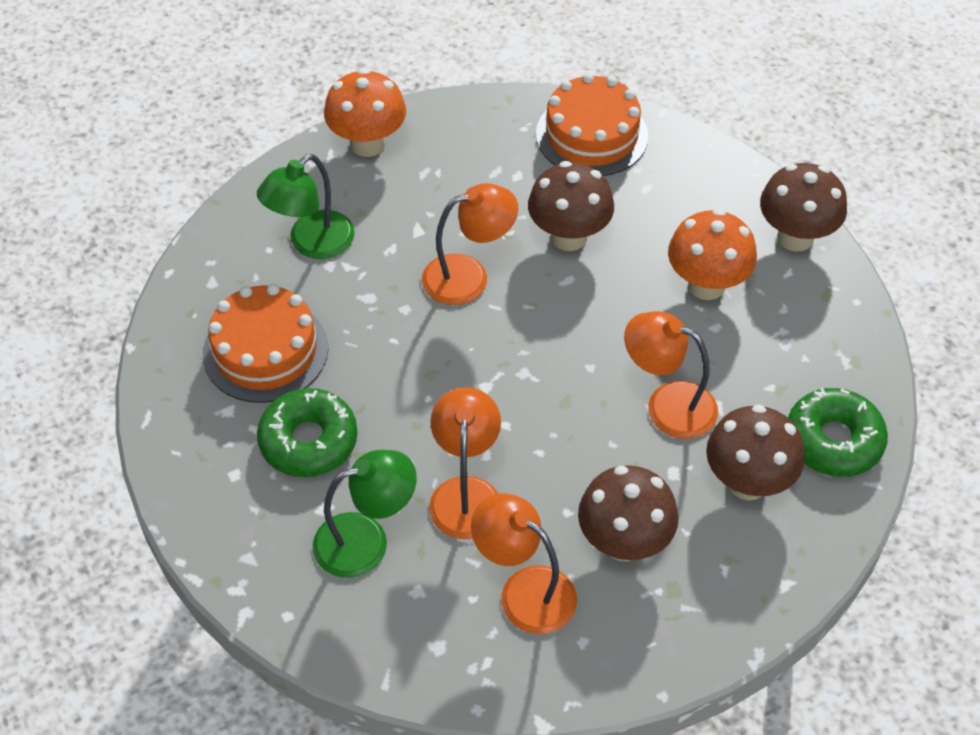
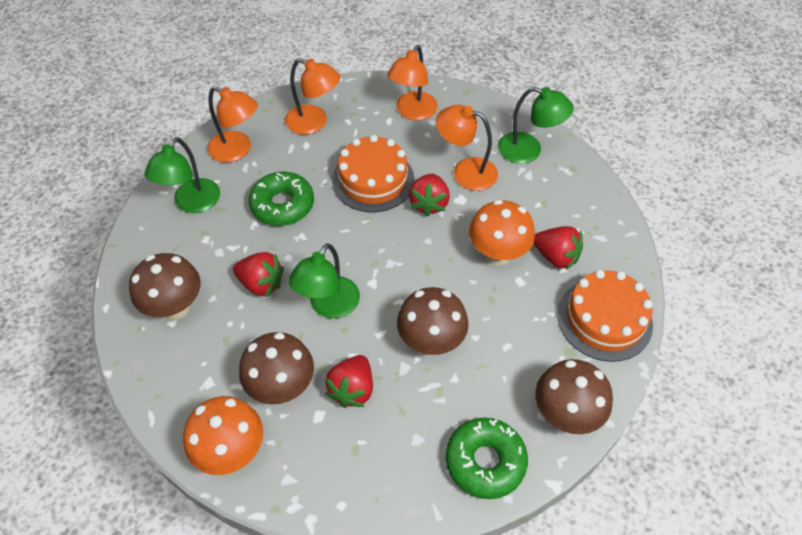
green lamp: 2 -> 3
red strawberry: 0 -> 4

